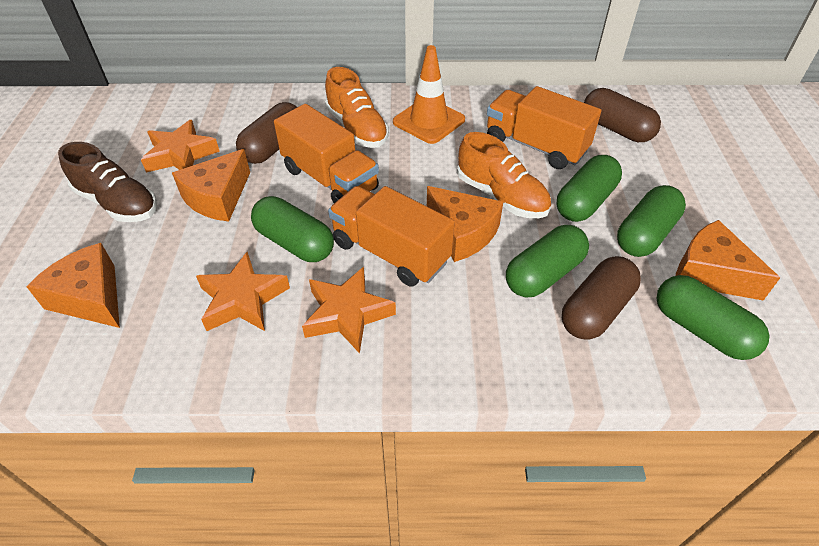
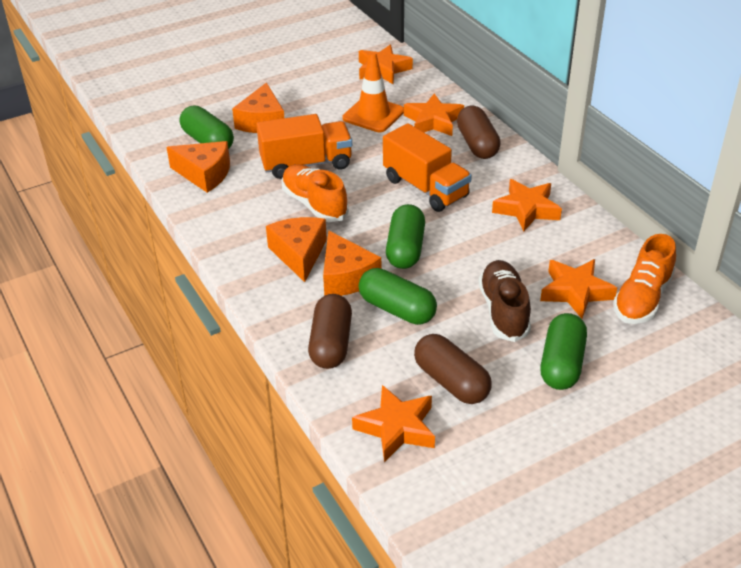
green capsule: 5 -> 4
orange star: 3 -> 5
orange truck: 3 -> 2

